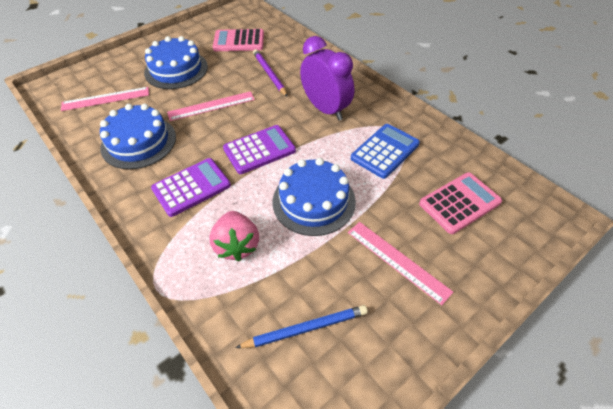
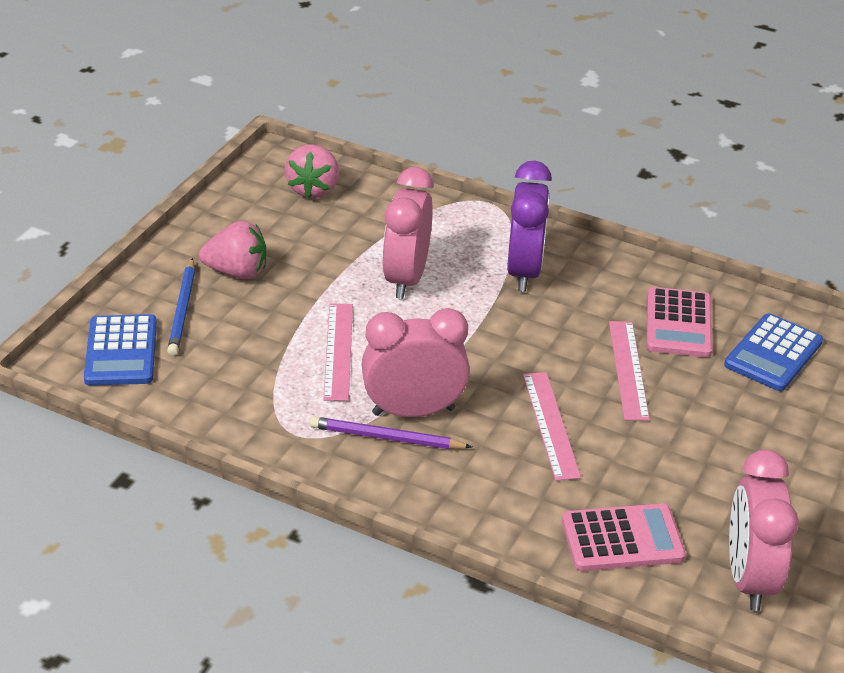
blue cake: 3 -> 0
blue calculator: 1 -> 2
pink clock: 0 -> 3
pink strawberry: 1 -> 2
purple calculator: 2 -> 0

